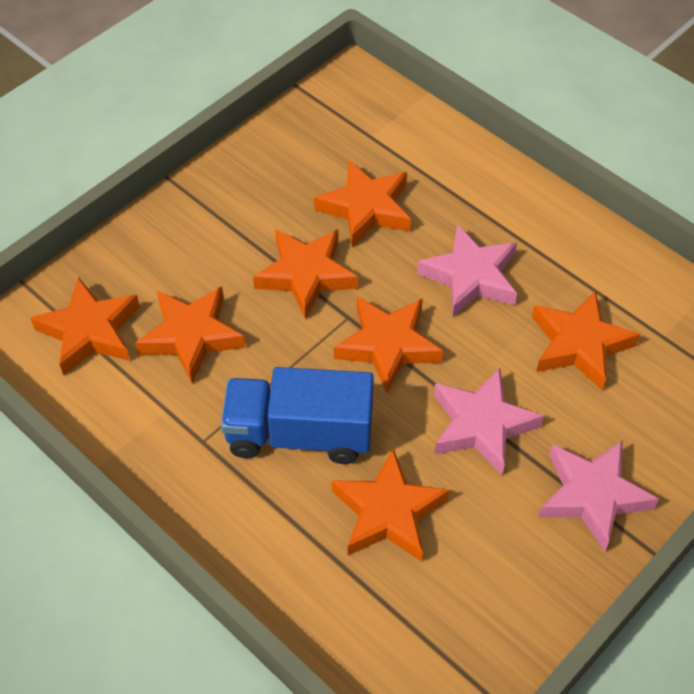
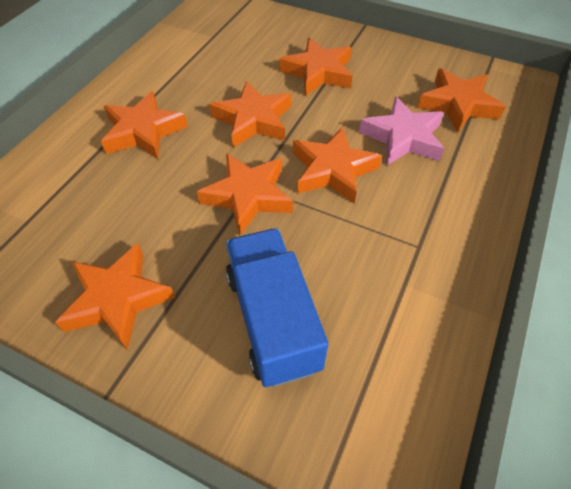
pink star: 3 -> 1

